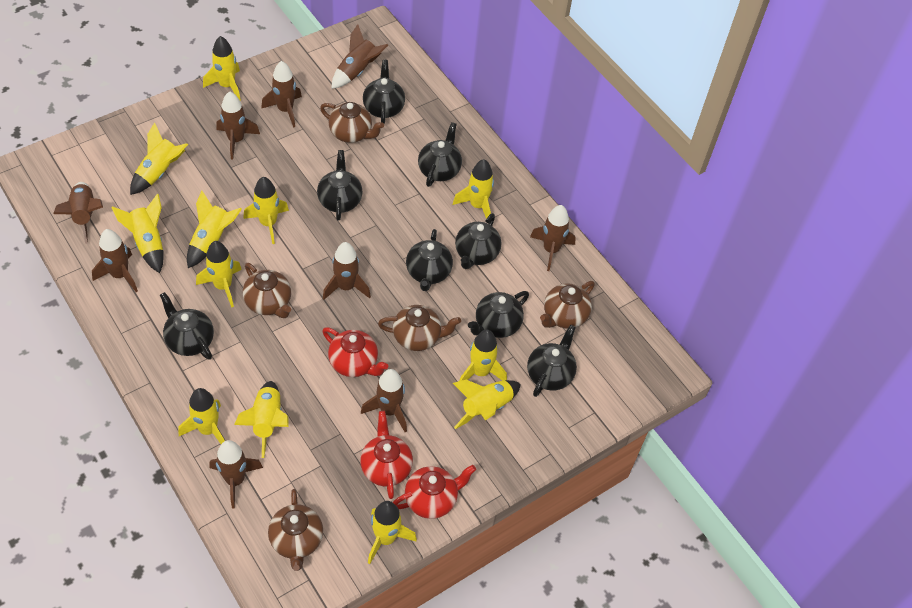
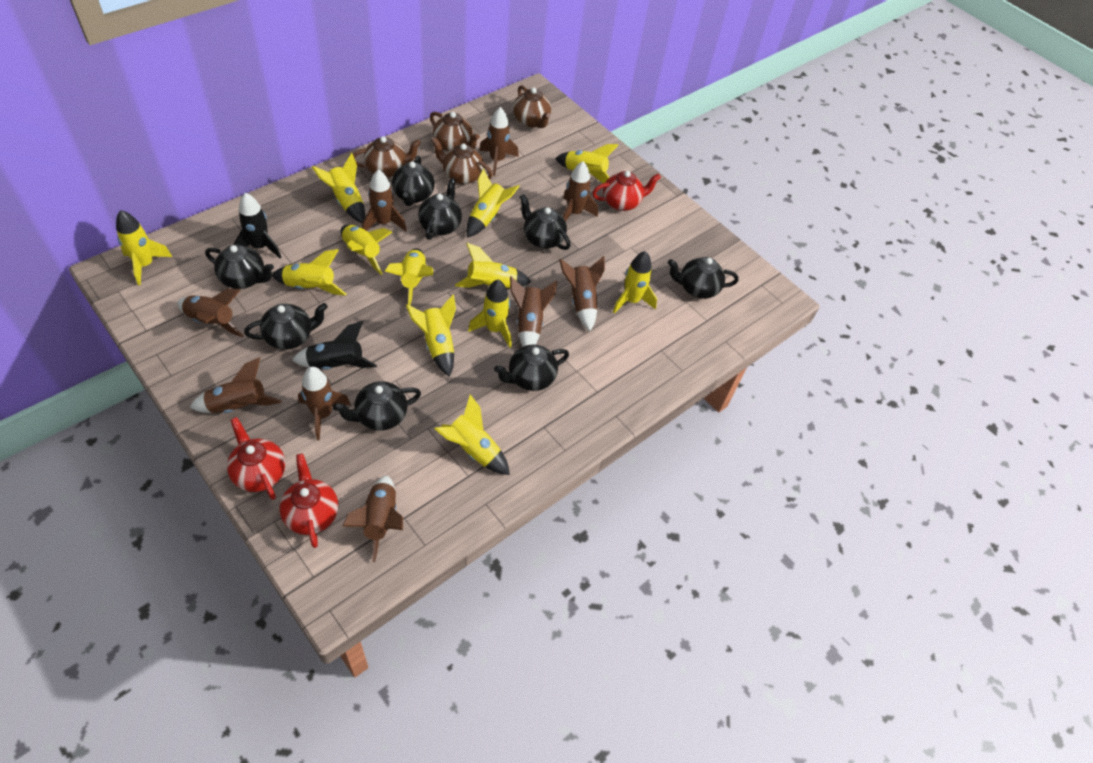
black rocket: 0 -> 2
brown teapot: 5 -> 4

